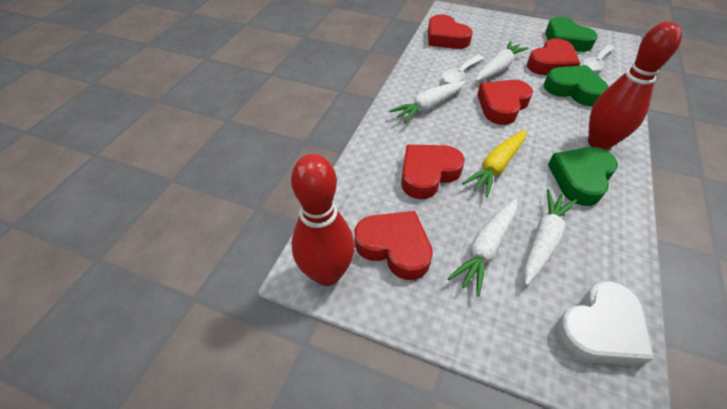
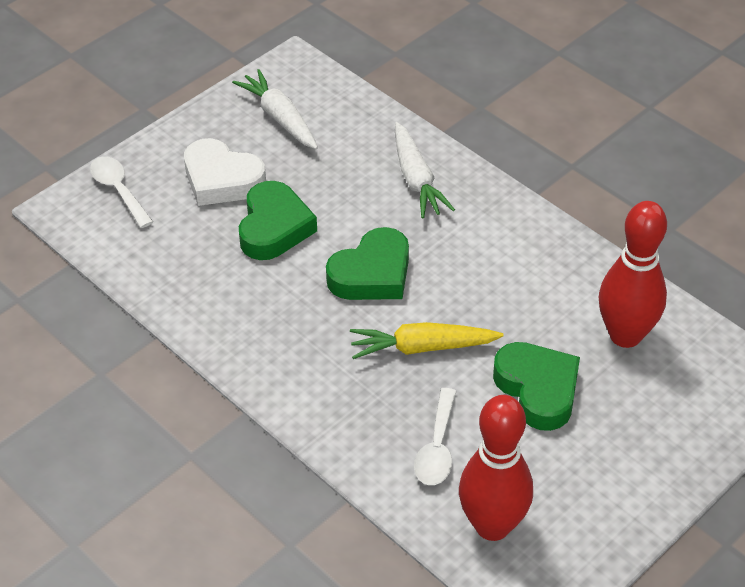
red heart: 5 -> 0
white carrot: 4 -> 2

